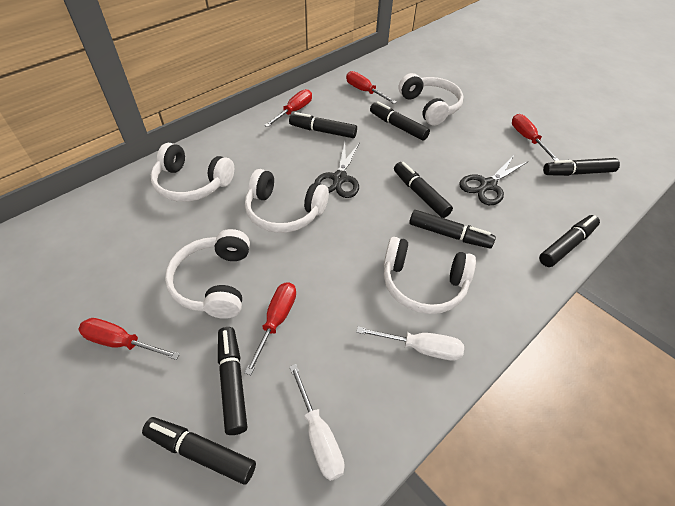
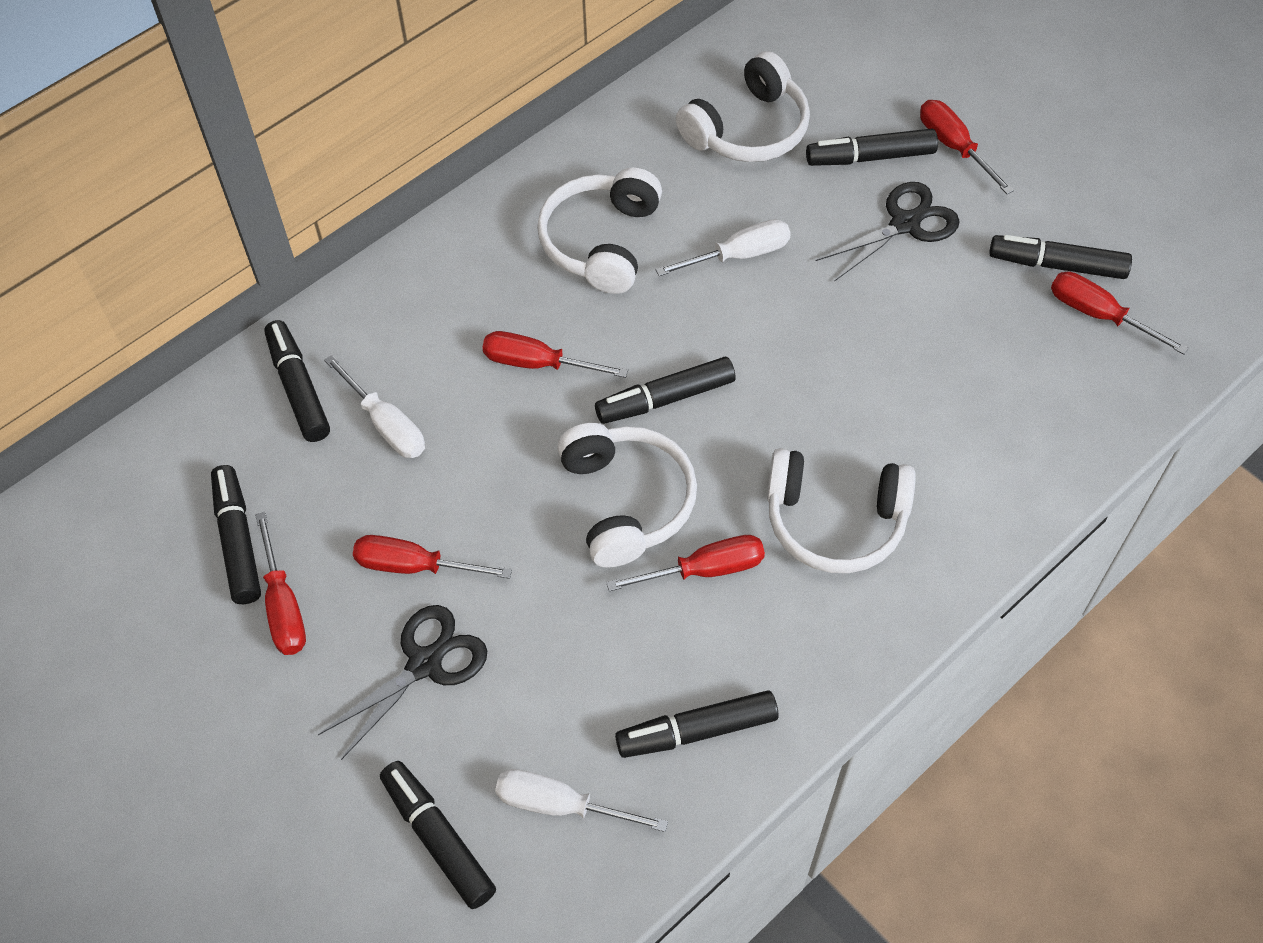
black marker: 8 -> 7
red screwdriver: 5 -> 6
white headphones: 5 -> 4
white screwdriver: 2 -> 3

